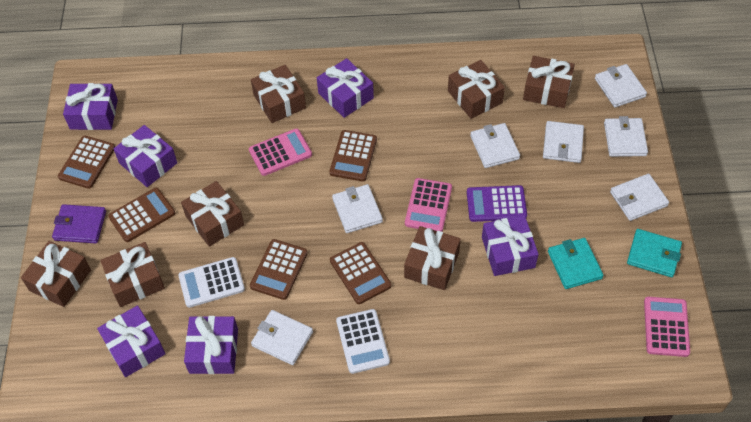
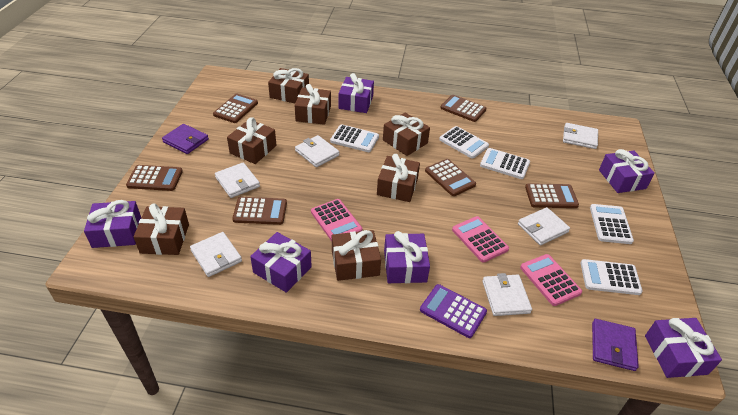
brown calculator: 5 -> 6
purple wallet: 1 -> 2
turquoise wallet: 2 -> 0
white calculator: 2 -> 5
white wallet: 7 -> 6

